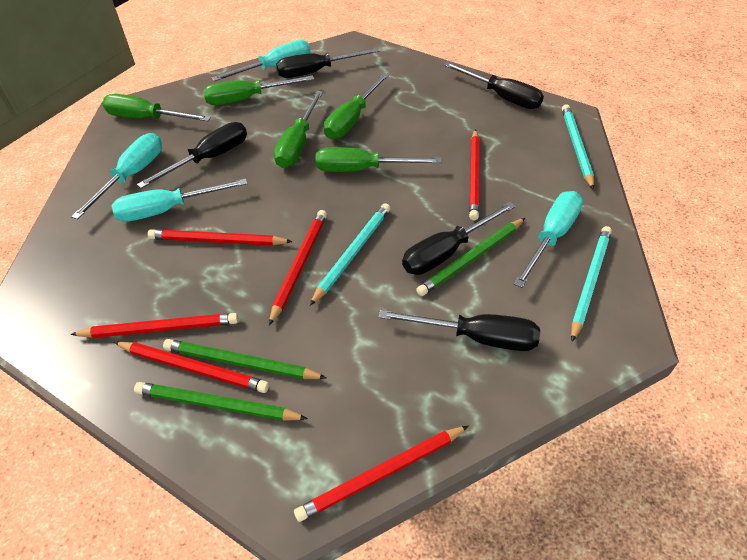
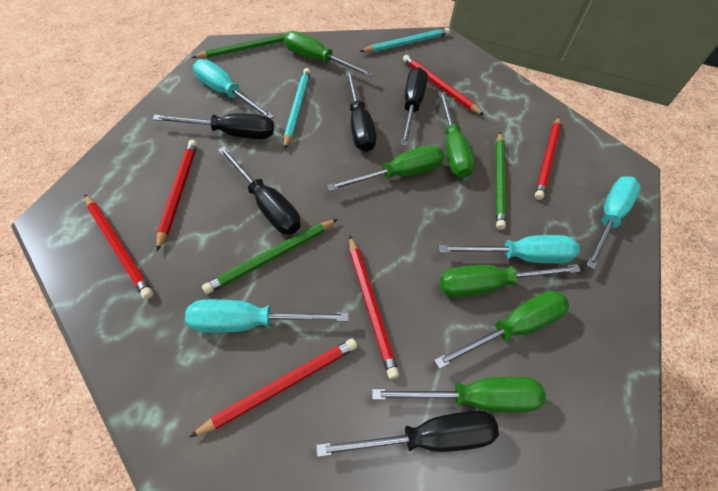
green screwdriver: 5 -> 6
turquoise pencil: 3 -> 2

